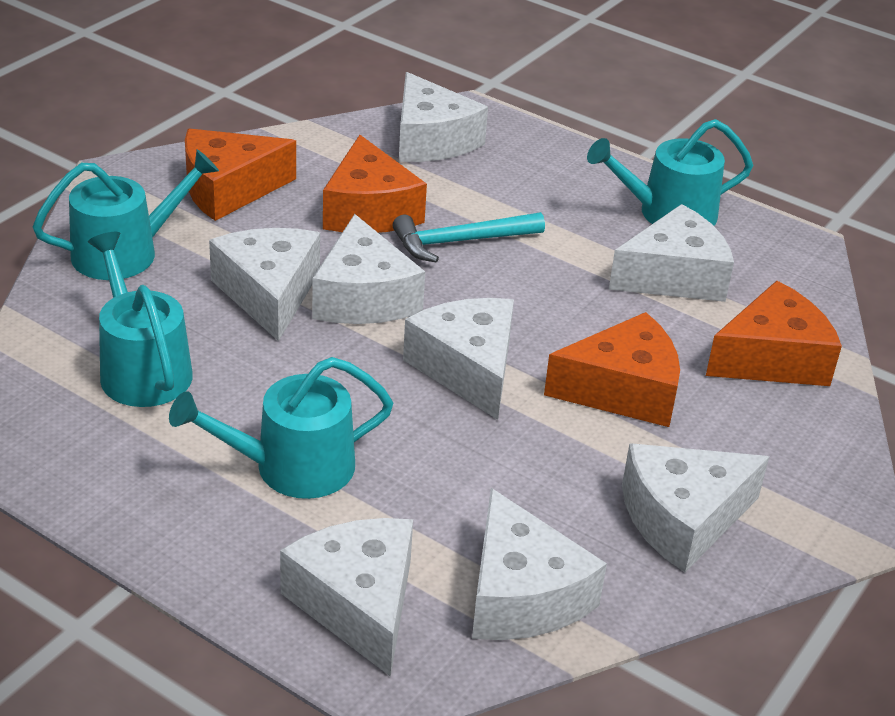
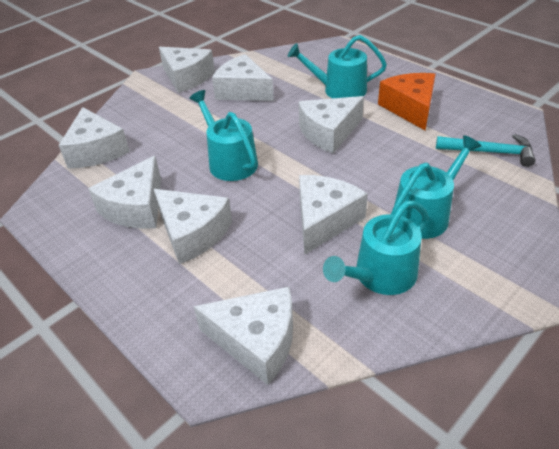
orange cheese: 4 -> 1

